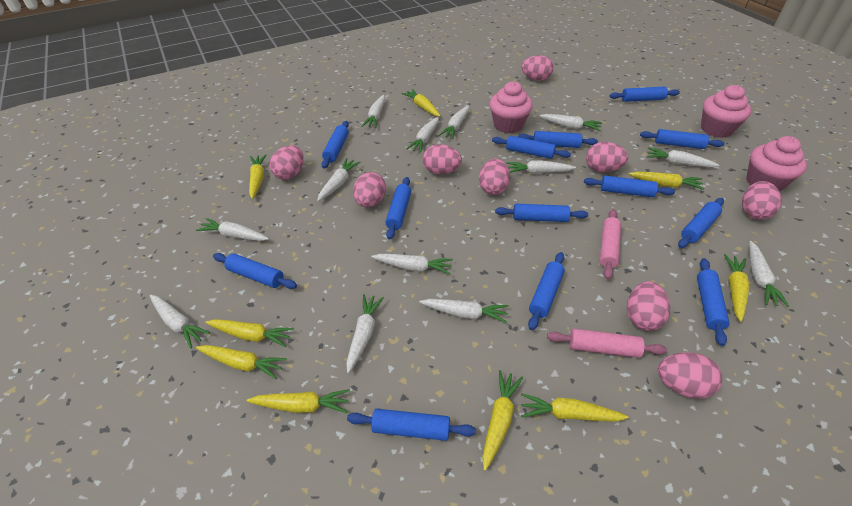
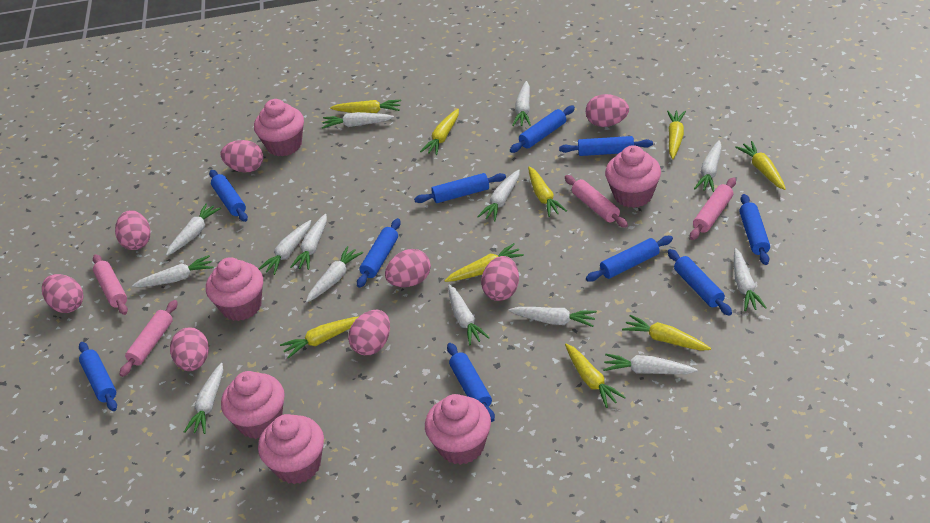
blue rolling pin: 13 -> 10
pink cupcake: 3 -> 6
pink egg: 9 -> 8
pink rolling pin: 2 -> 4
white carrot: 13 -> 14

